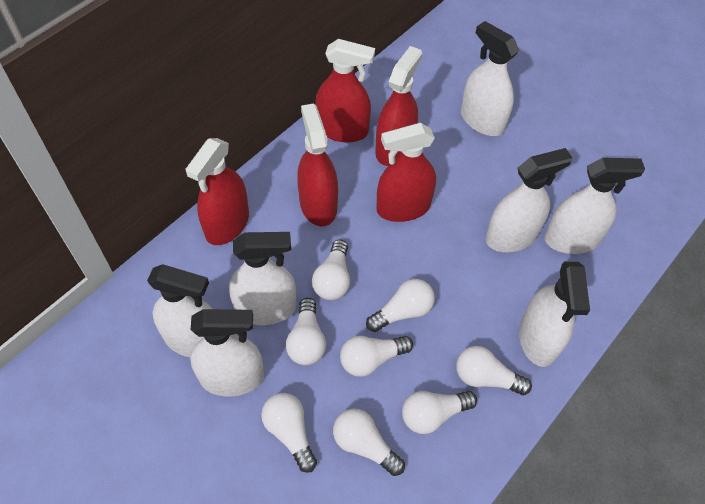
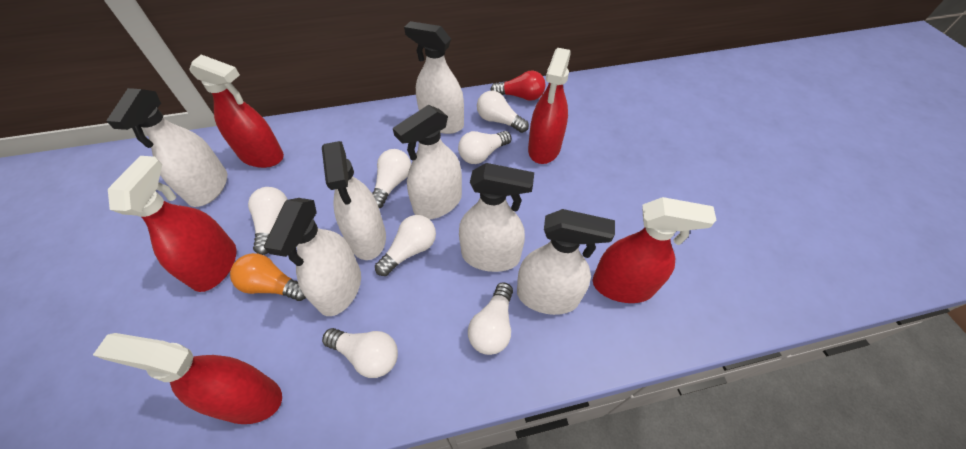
orange light bulb: 0 -> 1
red light bulb: 0 -> 1
white light bulb: 8 -> 7

